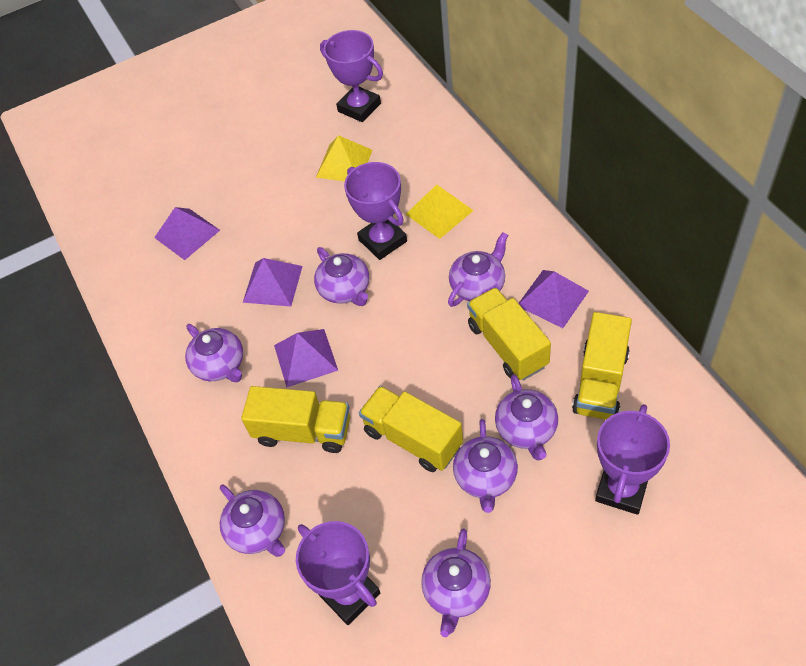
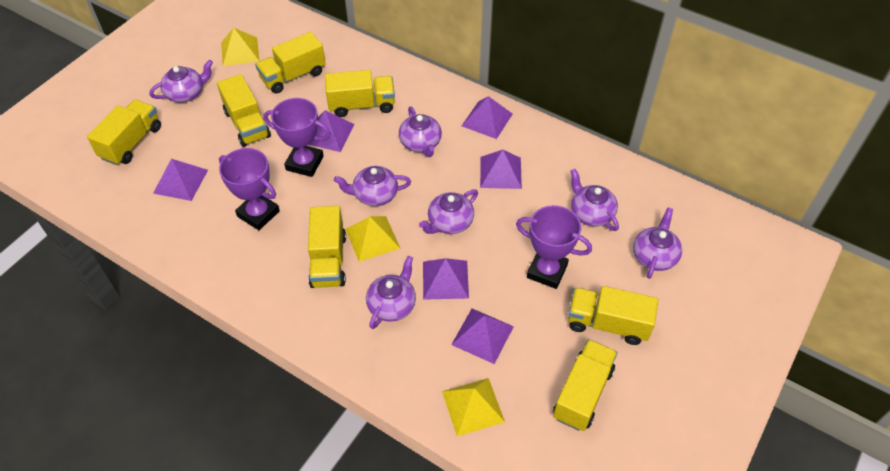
purple pyramid: 4 -> 6
purple trophy: 4 -> 3
yellow pyramid: 2 -> 3
yellow truck: 4 -> 7

